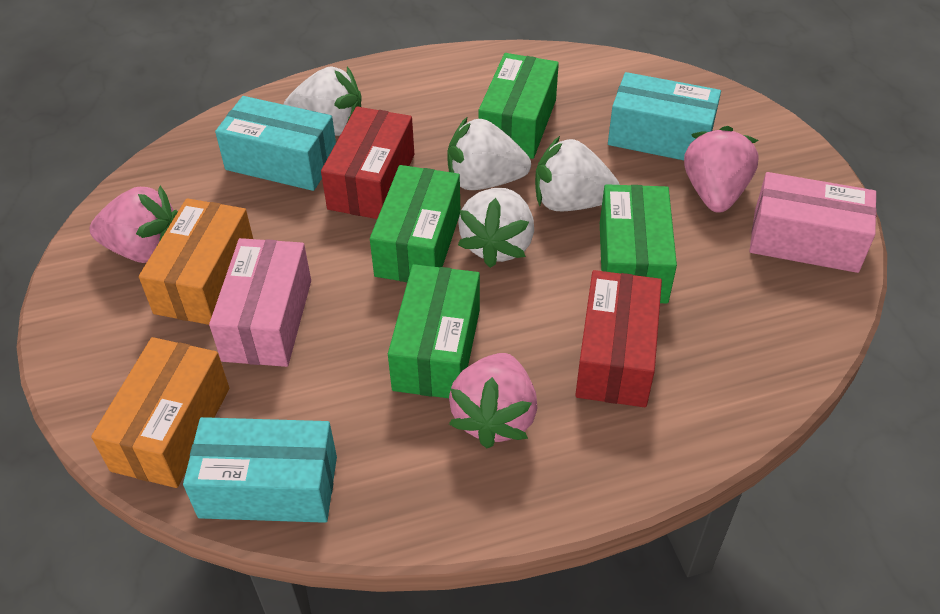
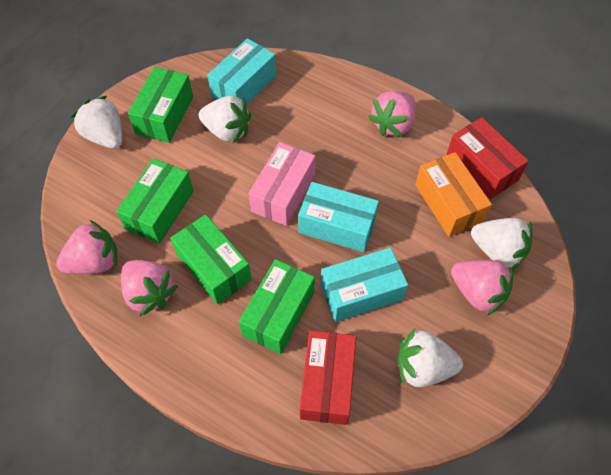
orange box: 2 -> 1
pink box: 2 -> 1
pink strawberry: 3 -> 4

